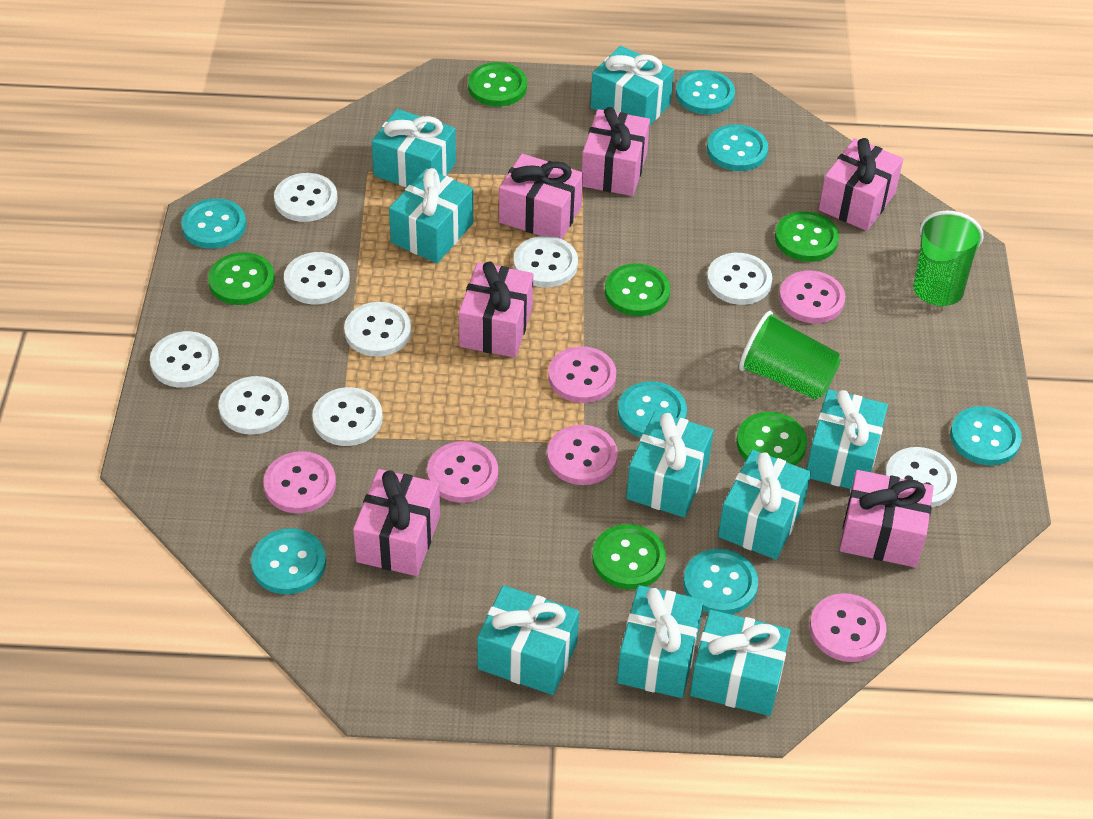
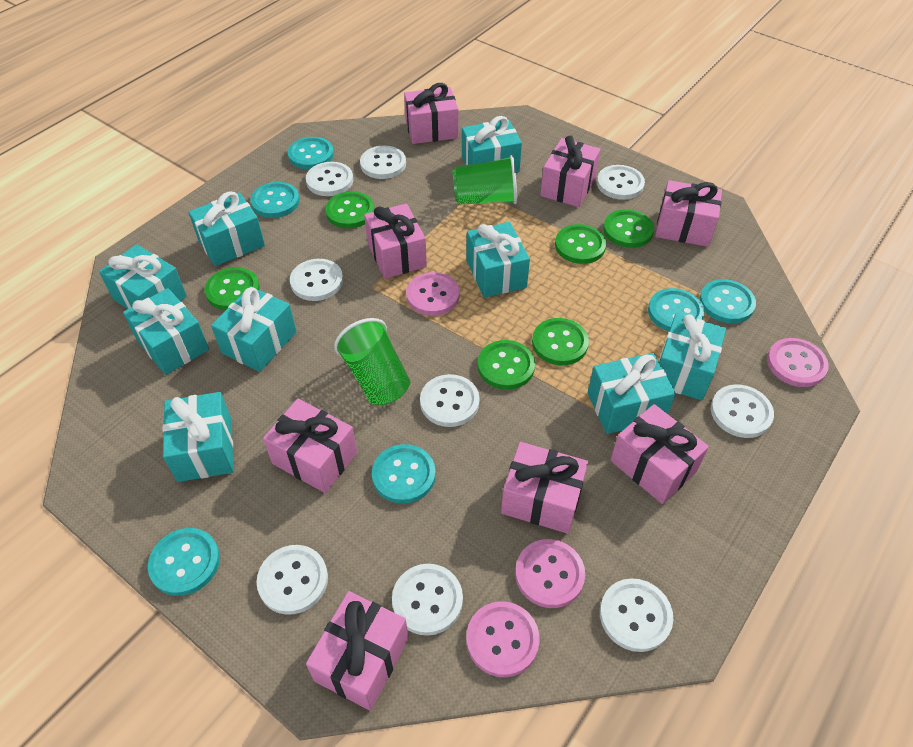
pink button: 6 -> 4
pink gift: 6 -> 8
turquoise button: 7 -> 6

